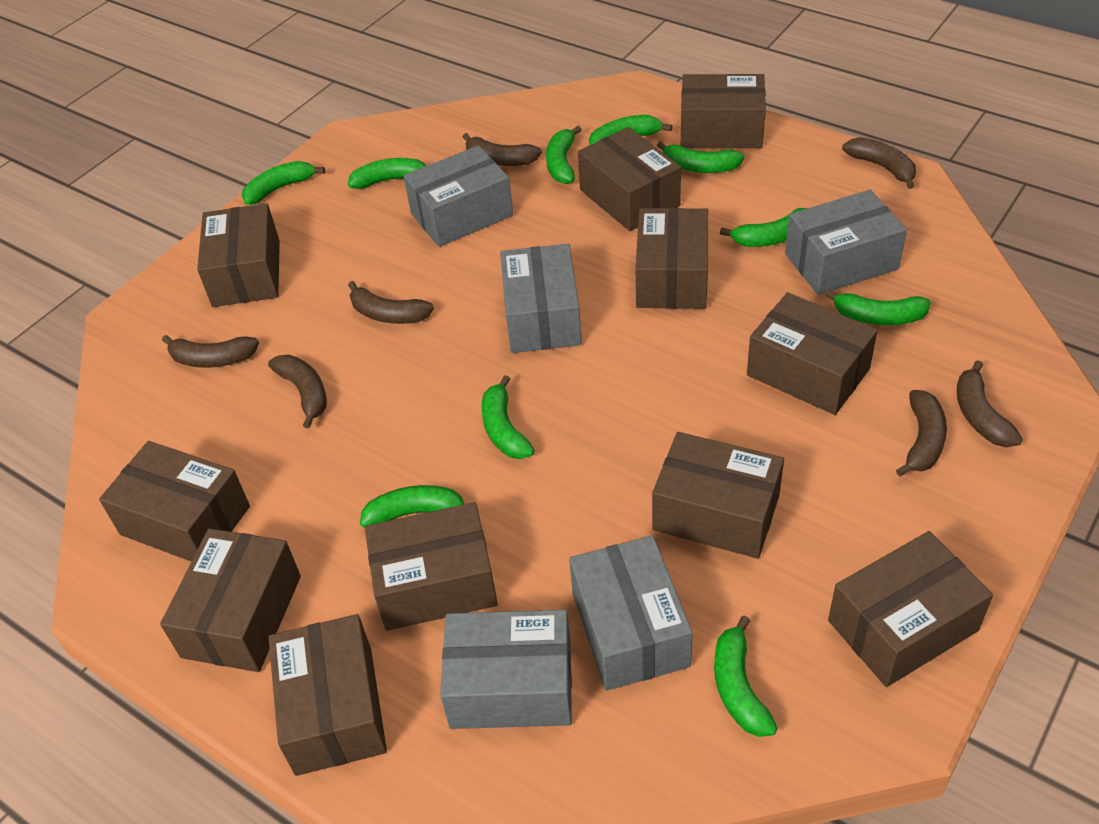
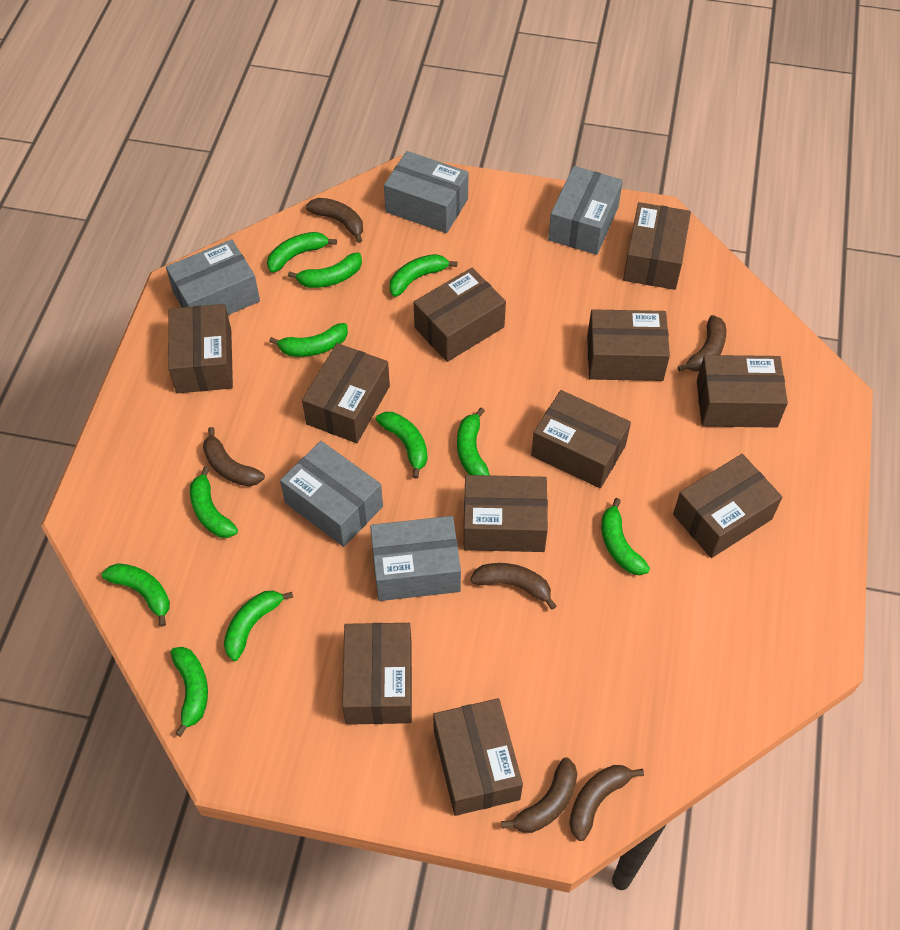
brown banana: 7 -> 6
green banana: 10 -> 11

